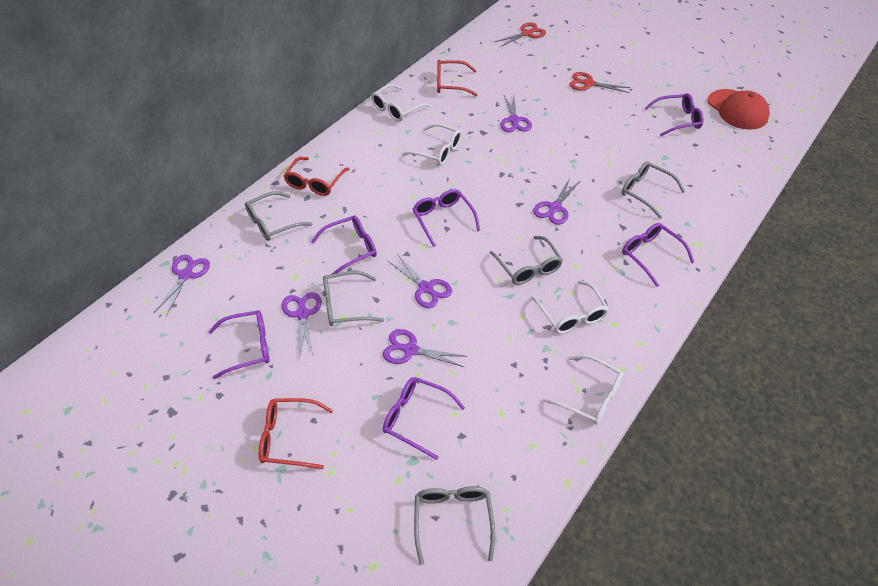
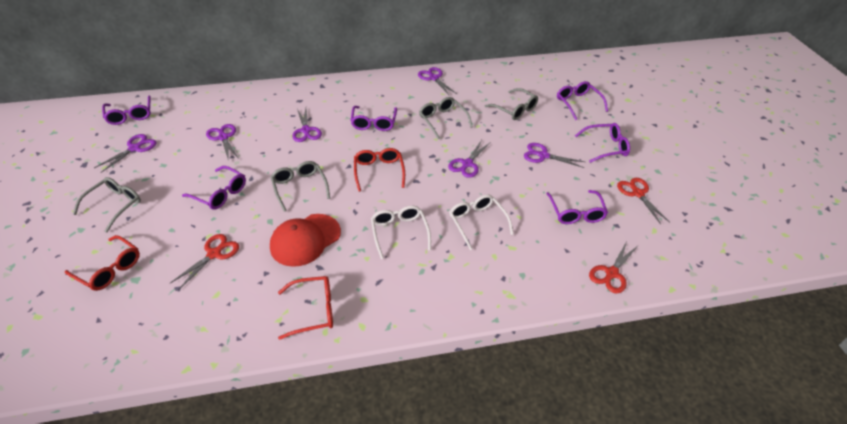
grey glasses: 5 -> 4
red scissors: 2 -> 3
white glasses: 4 -> 2

